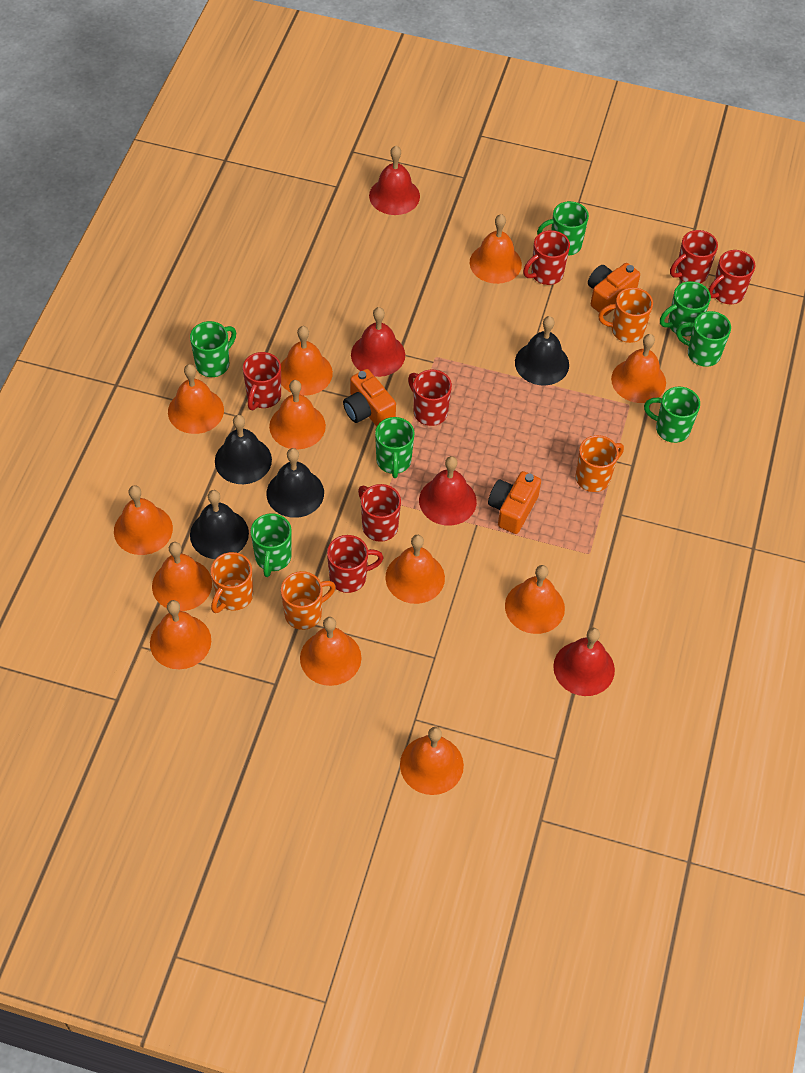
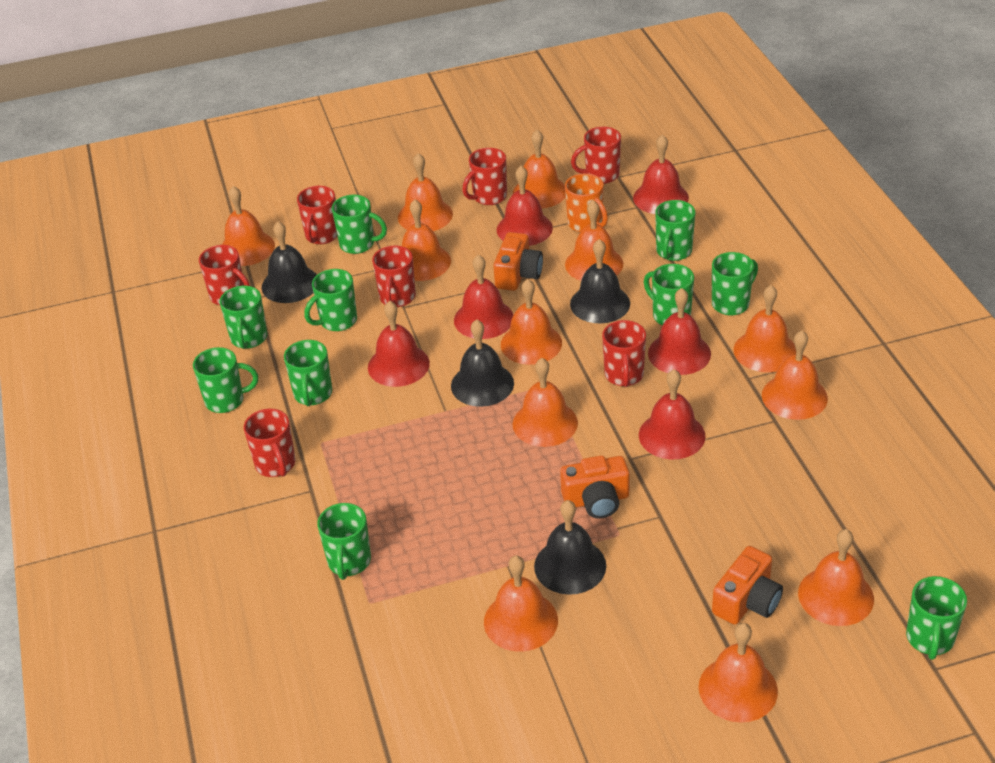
green mug: 7 -> 10
orange mug: 4 -> 1
red bell: 4 -> 6

